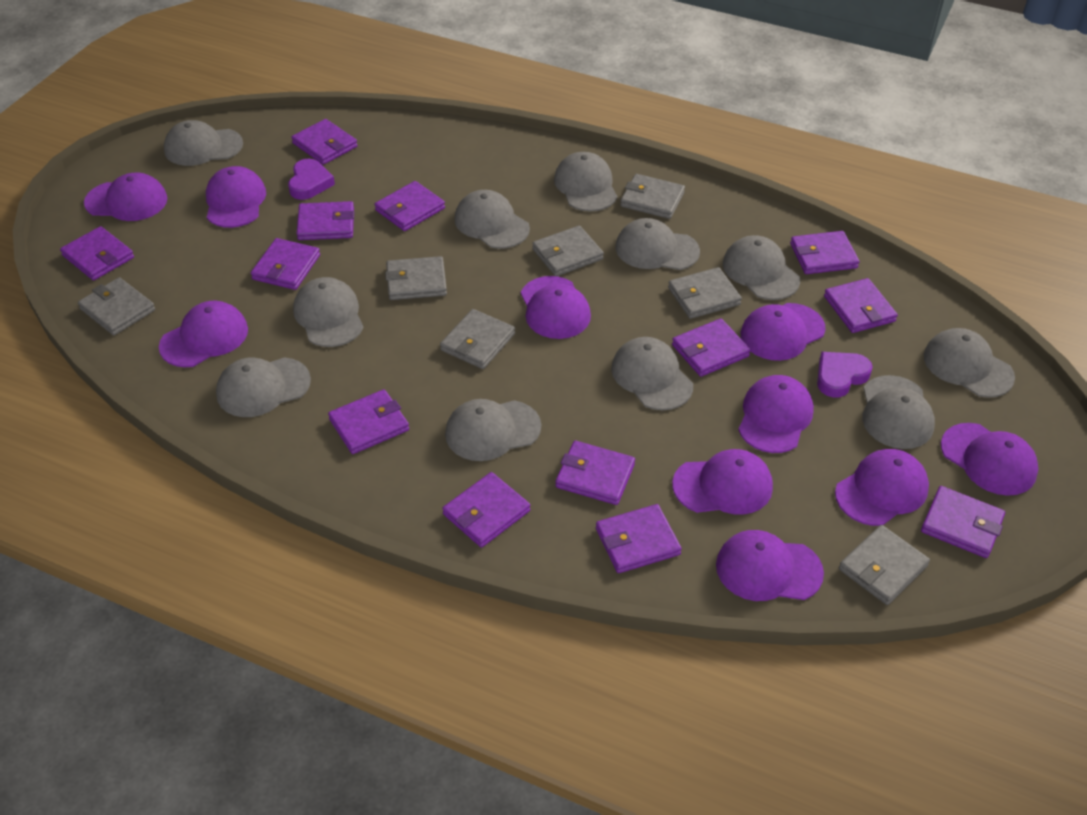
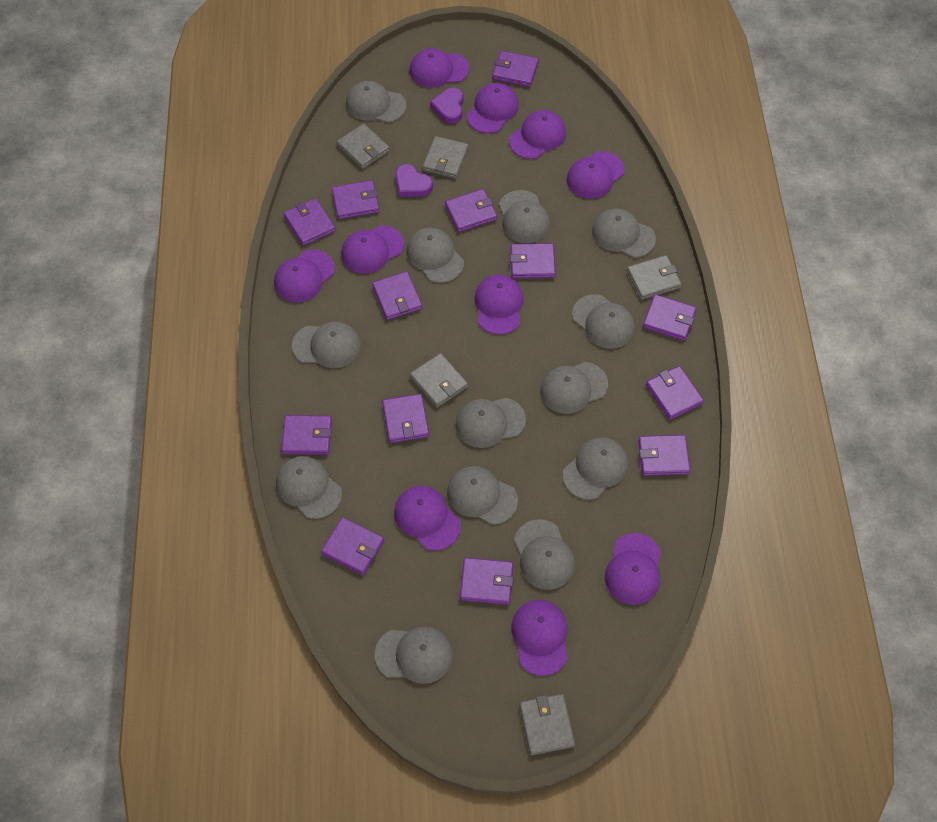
grey cap: 11 -> 13
grey wallet: 7 -> 5

